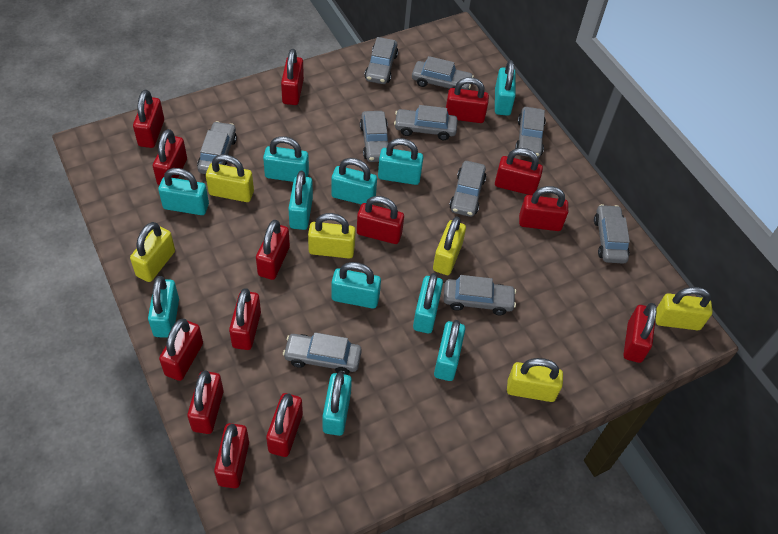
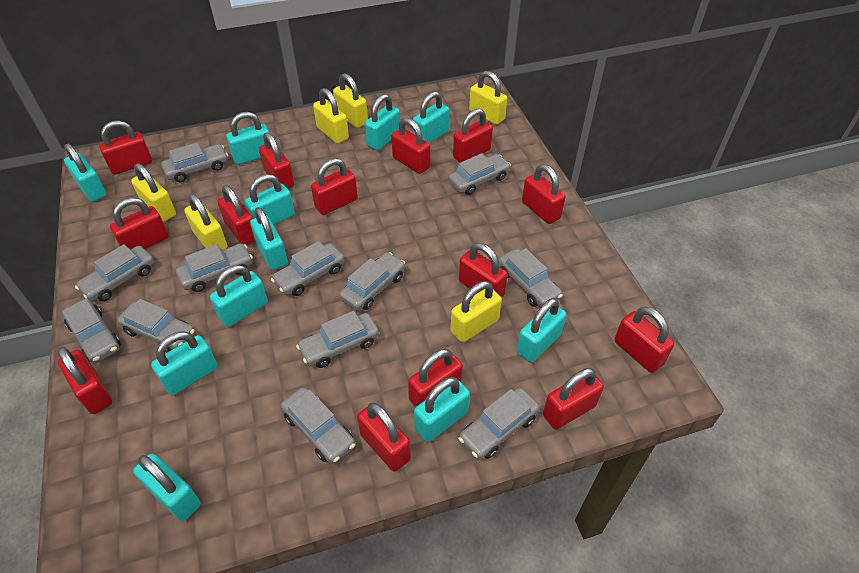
grey car: 10 -> 12

